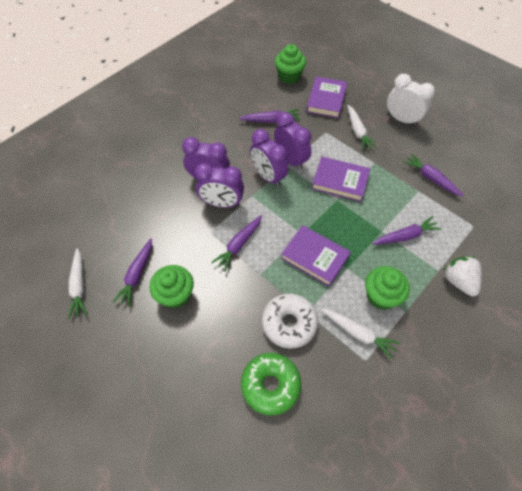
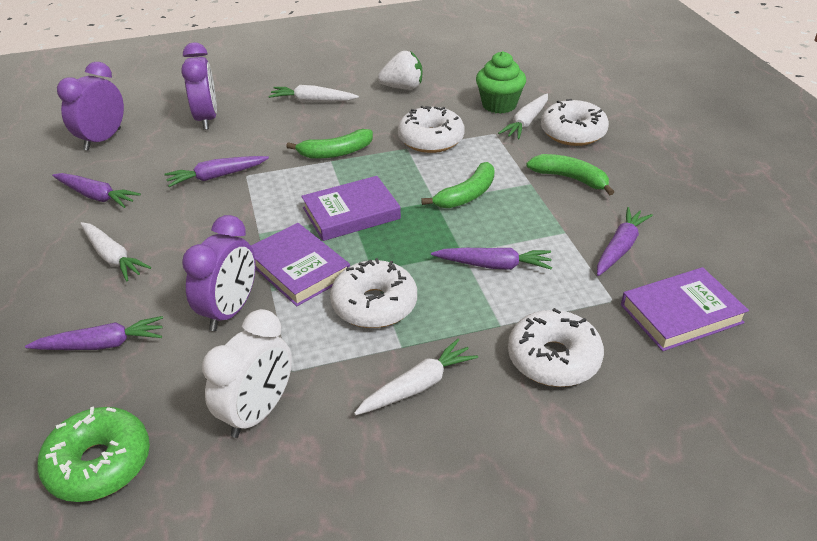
green banana: 0 -> 3
green cupcake: 3 -> 1
purple clock: 4 -> 3
white carrot: 3 -> 4
white donut: 1 -> 4

